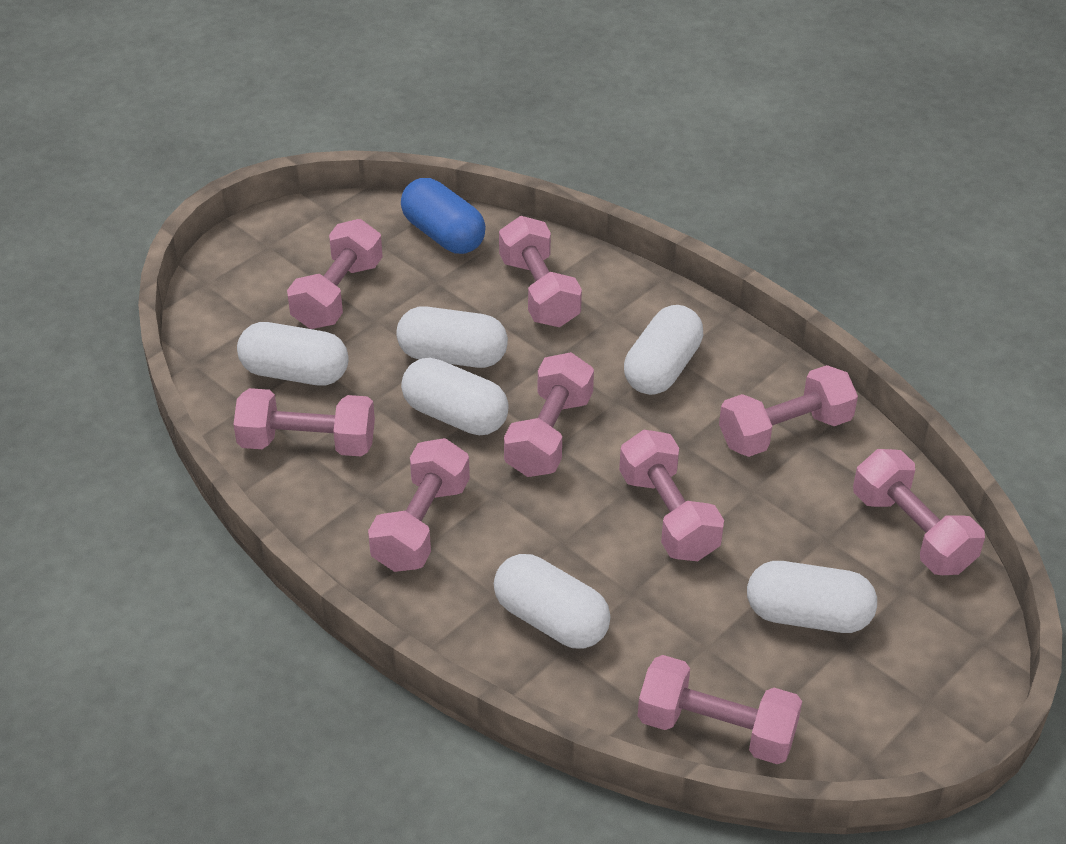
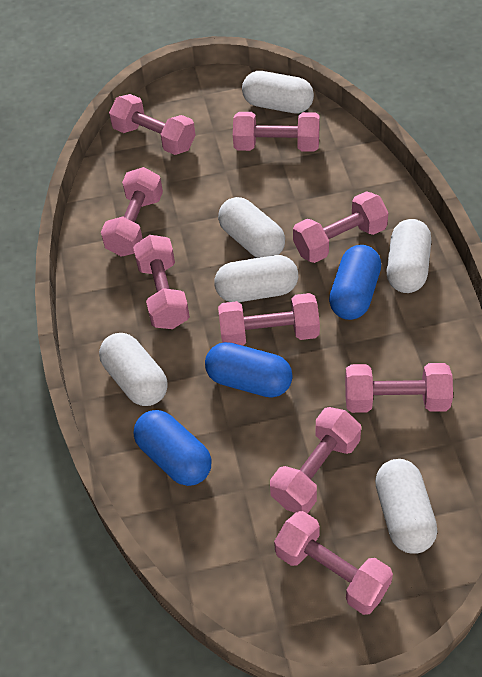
blue capsule: 1 -> 3

